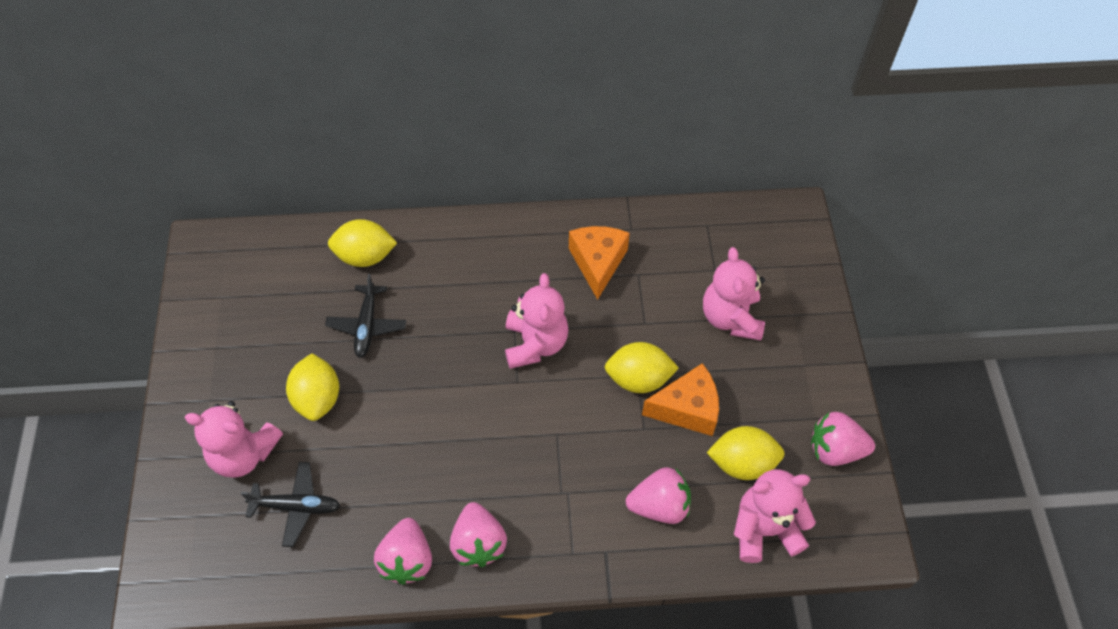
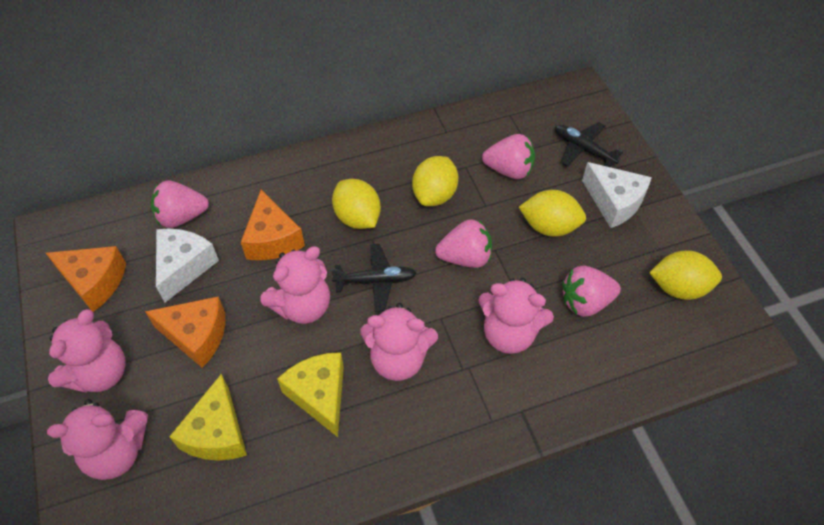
orange cheese: 2 -> 3
pink teddy bear: 4 -> 5
white cheese: 0 -> 2
yellow cheese: 0 -> 2

